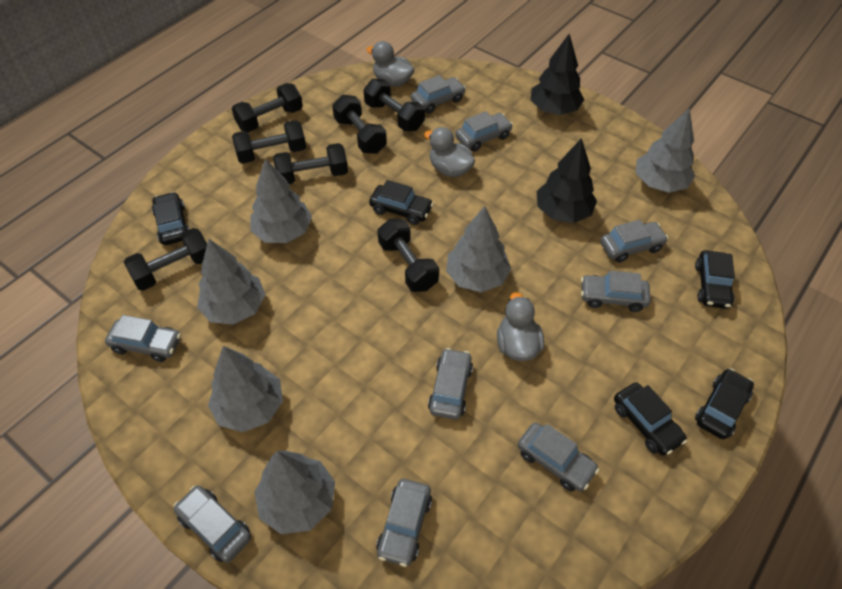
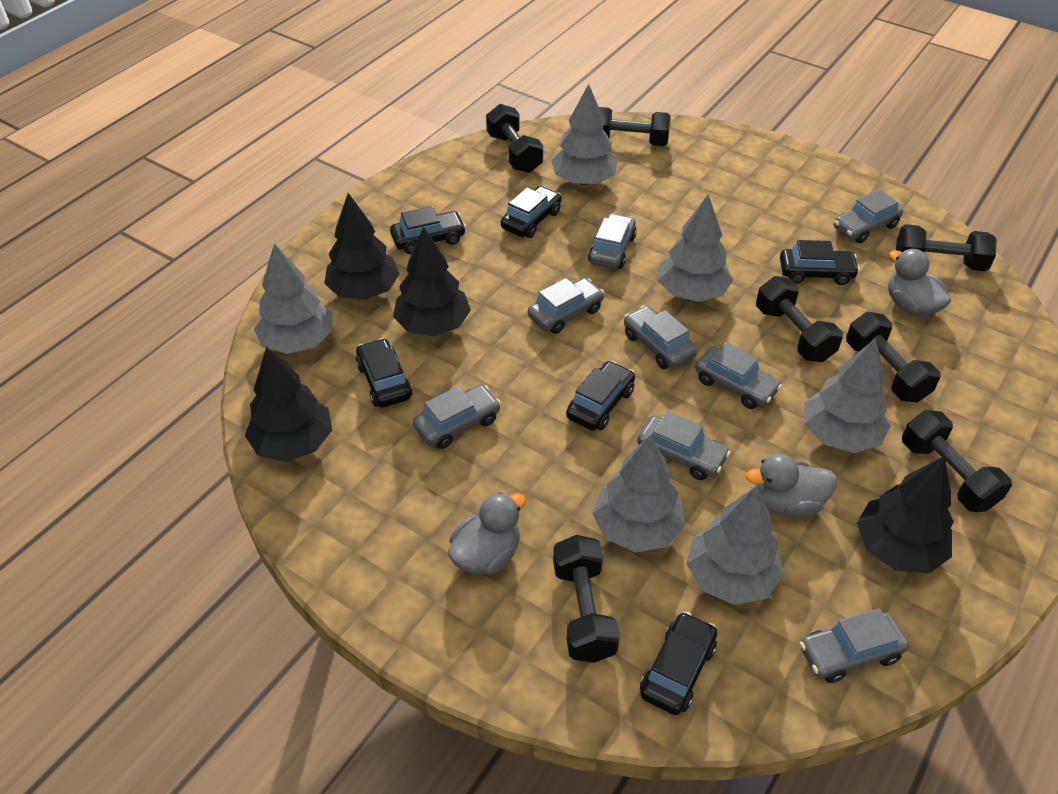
black car: 5 -> 6
black tree: 2 -> 4
grey car: 9 -> 8

